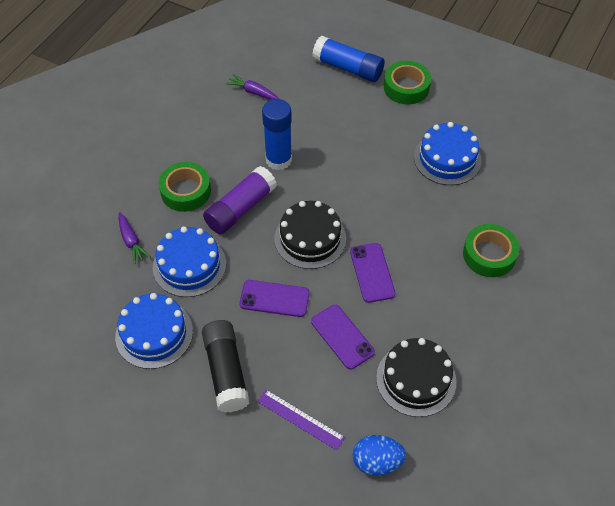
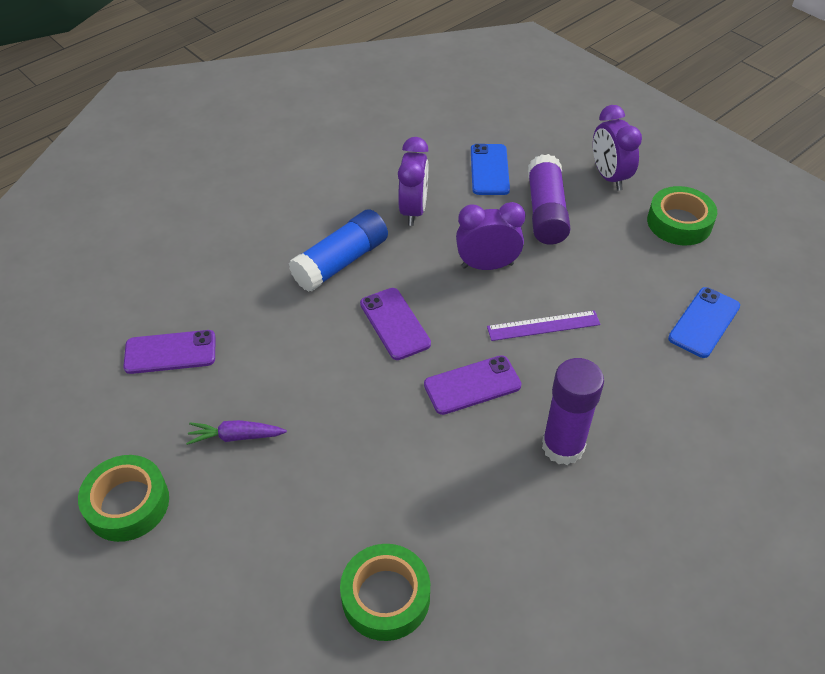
black cake: 2 -> 0
black glue stick: 1 -> 0
blue cake: 3 -> 0
blue egg: 1 -> 0
blue glue stick: 2 -> 1
blue phone: 0 -> 2
purple carrot: 2 -> 1
purple clock: 0 -> 3
purple glue stick: 1 -> 2

